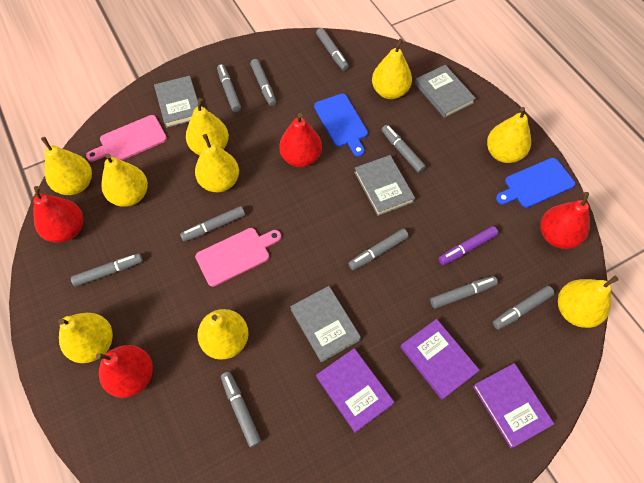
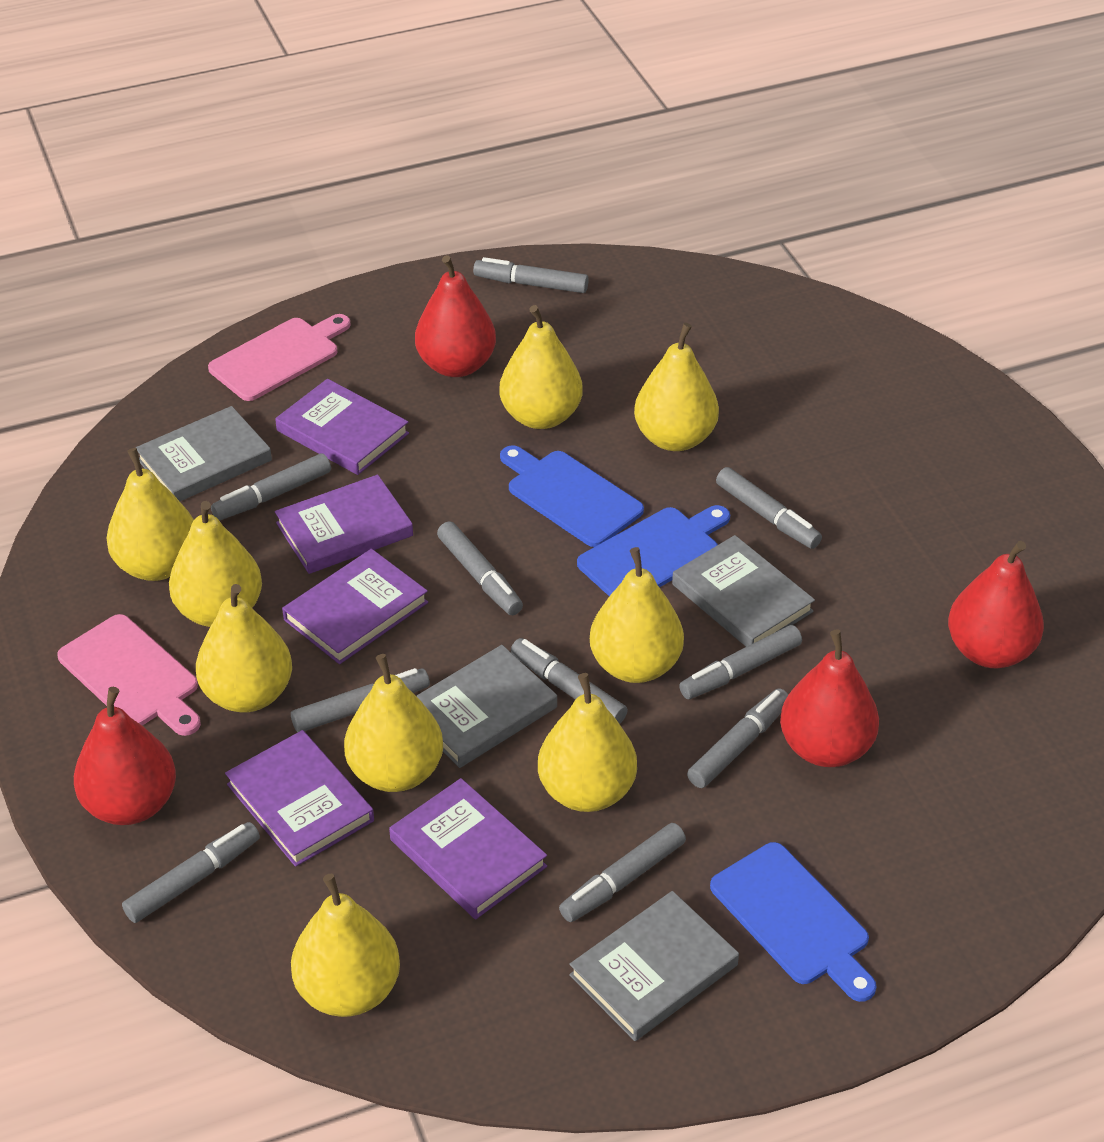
blue cutting board: 2 -> 3
purple book: 3 -> 5
purple marker: 1 -> 0

